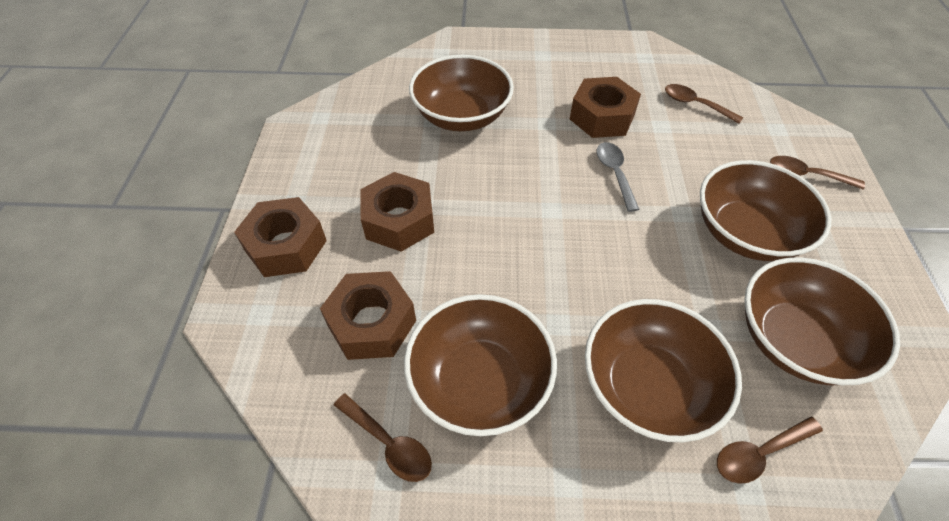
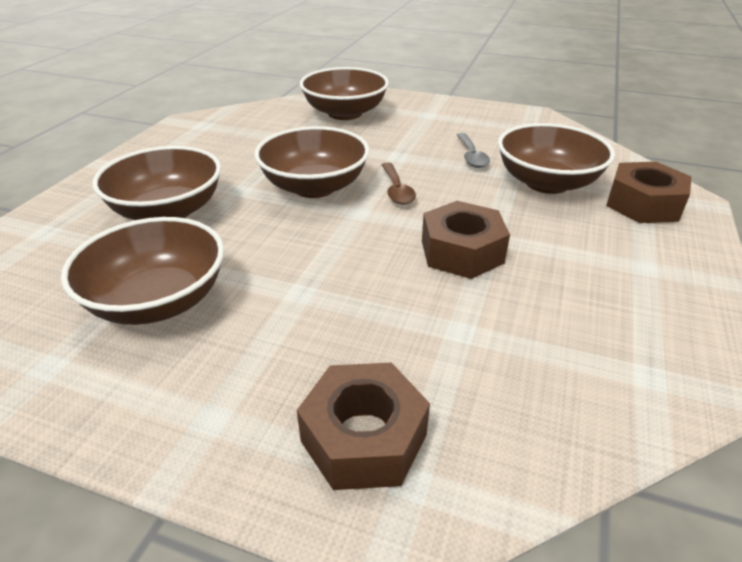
brown nut: 4 -> 3
brown spoon: 4 -> 1

